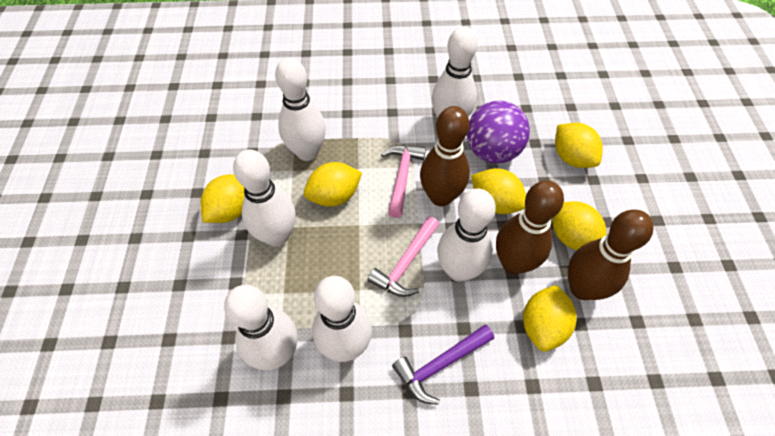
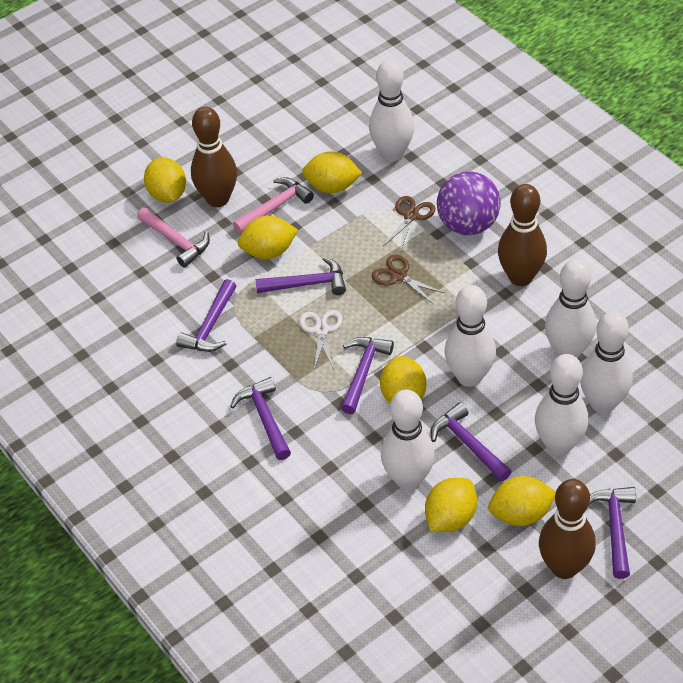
brown scissors: 0 -> 2
purple hammer: 1 -> 6
white scissors: 0 -> 1

